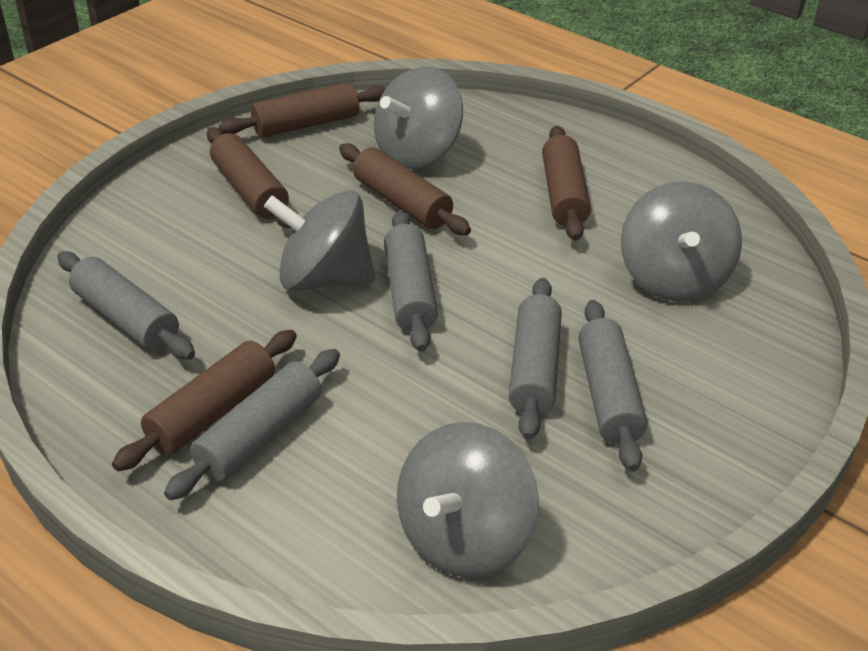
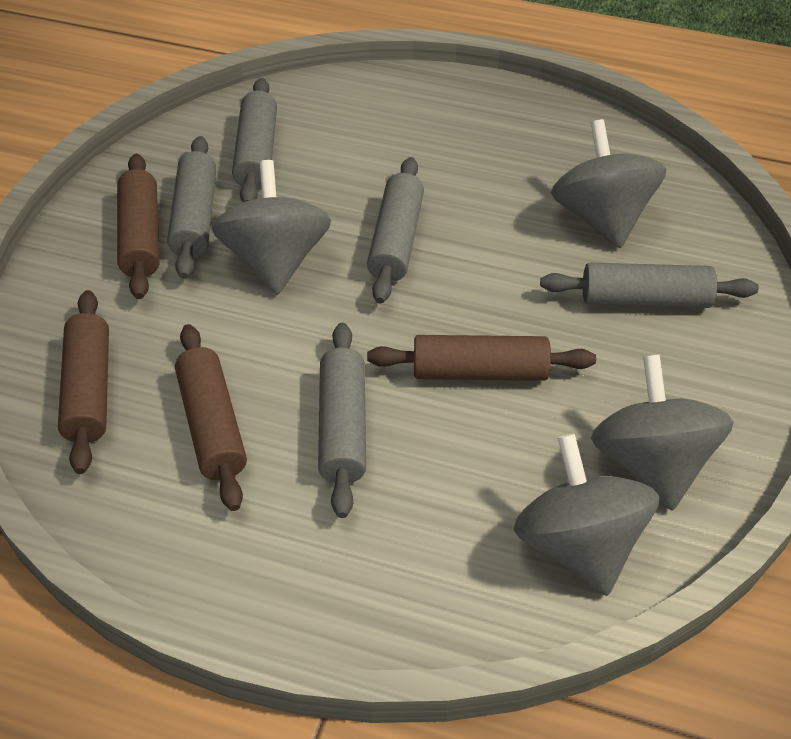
brown rolling pin: 5 -> 4

